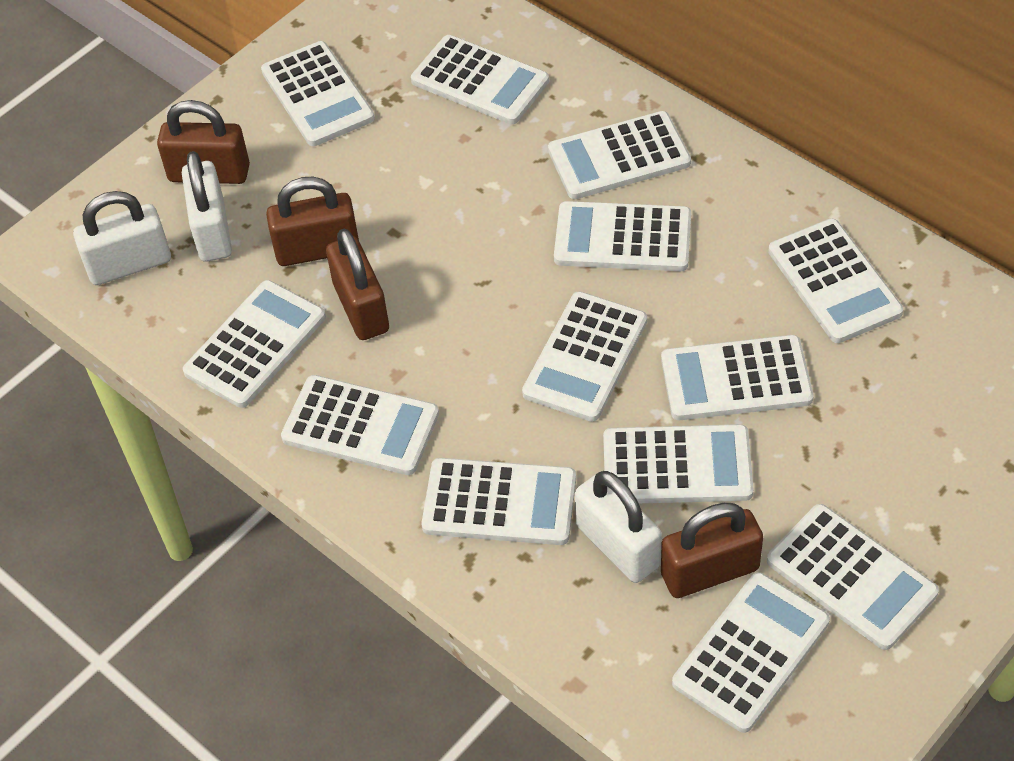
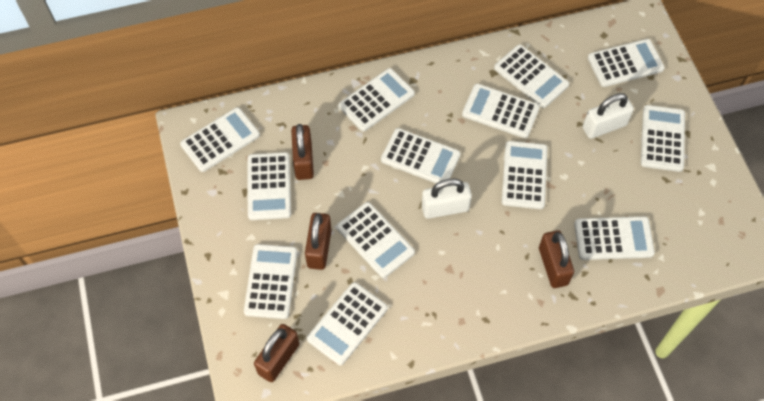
white padlock: 3 -> 2

